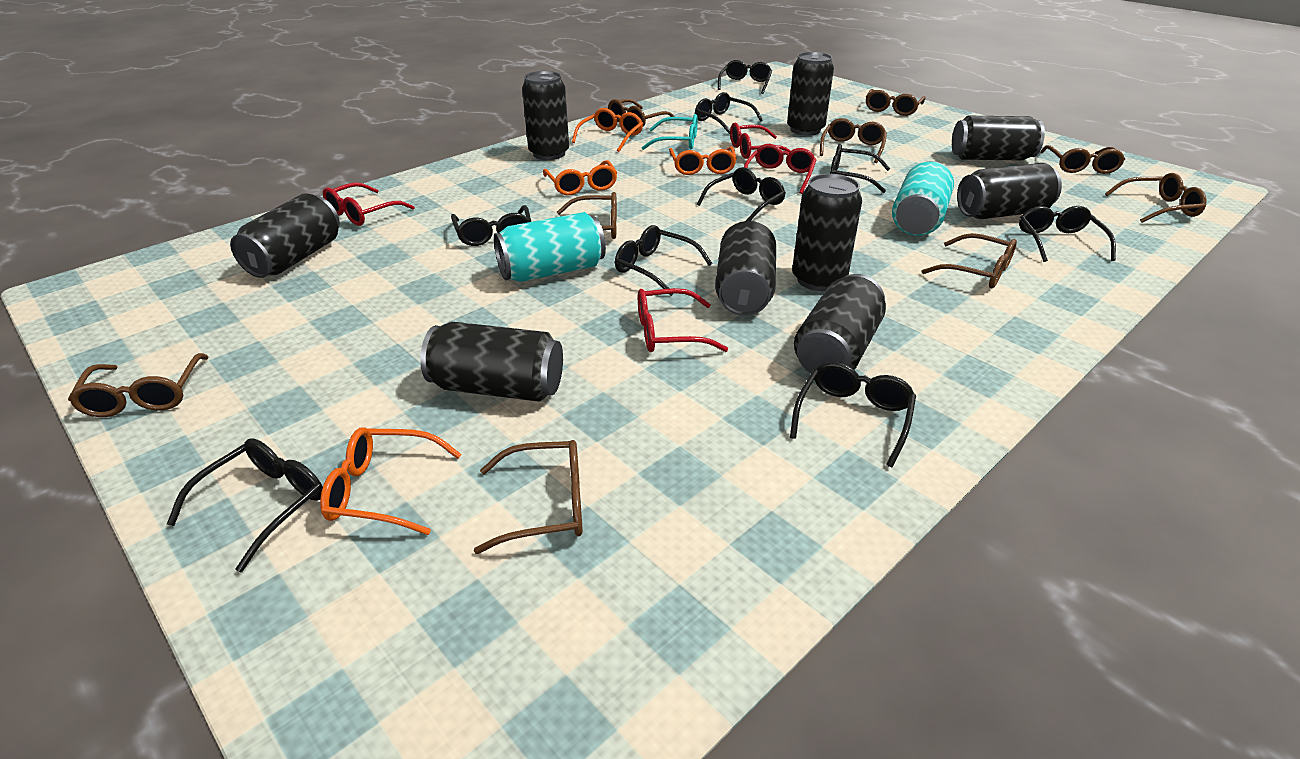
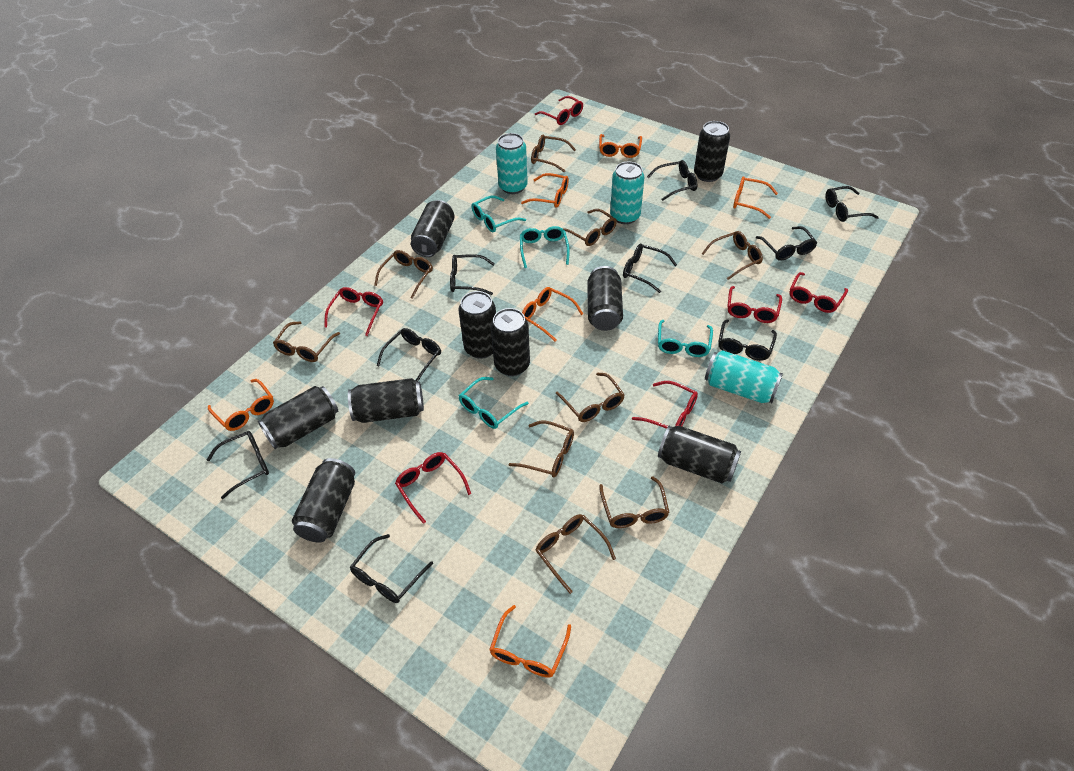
orange glasses: 4 -> 6
red glasses: 4 -> 6
turquoise can: 2 -> 3
turquoise glasses: 1 -> 4

